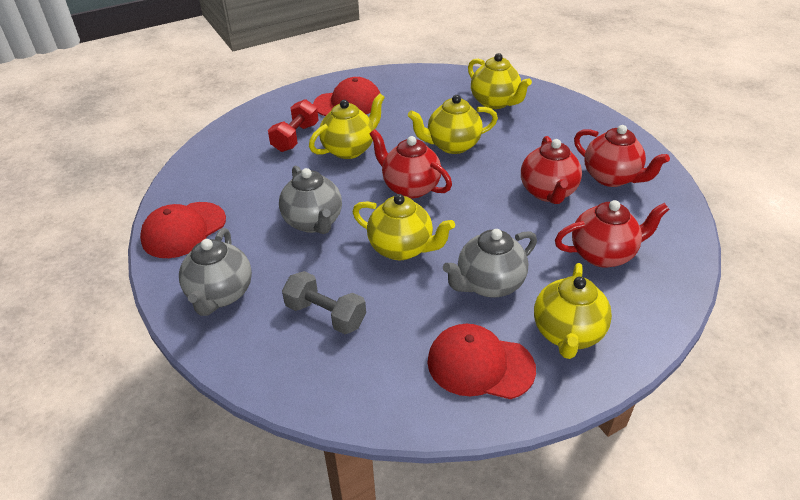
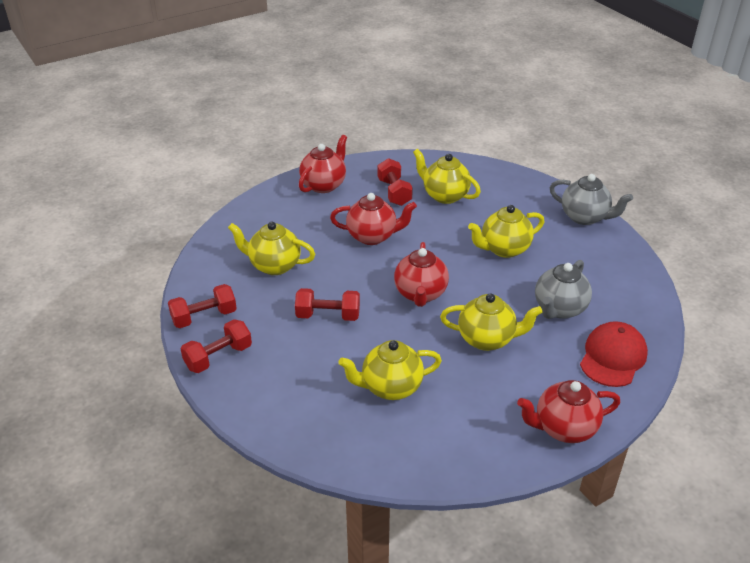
grey dumbbell: 1 -> 0
grey teapot: 3 -> 2
red cap: 3 -> 1
red dumbbell: 1 -> 4

